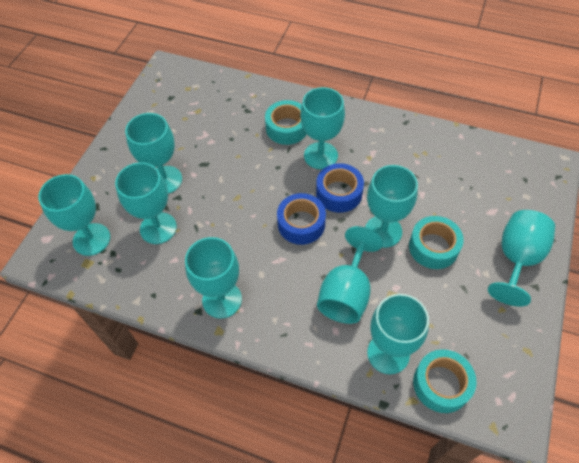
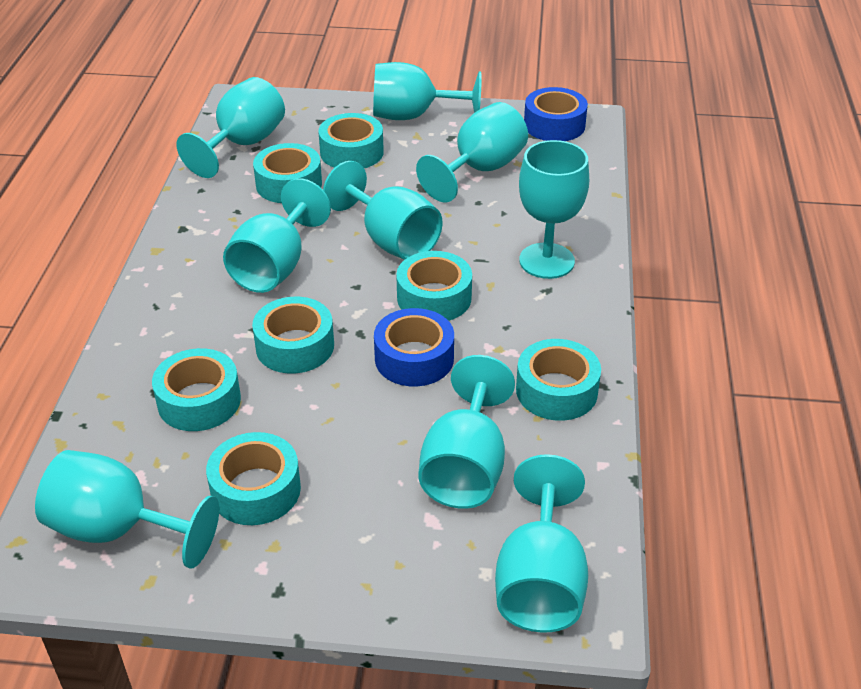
turquoise tape: 3 -> 7

